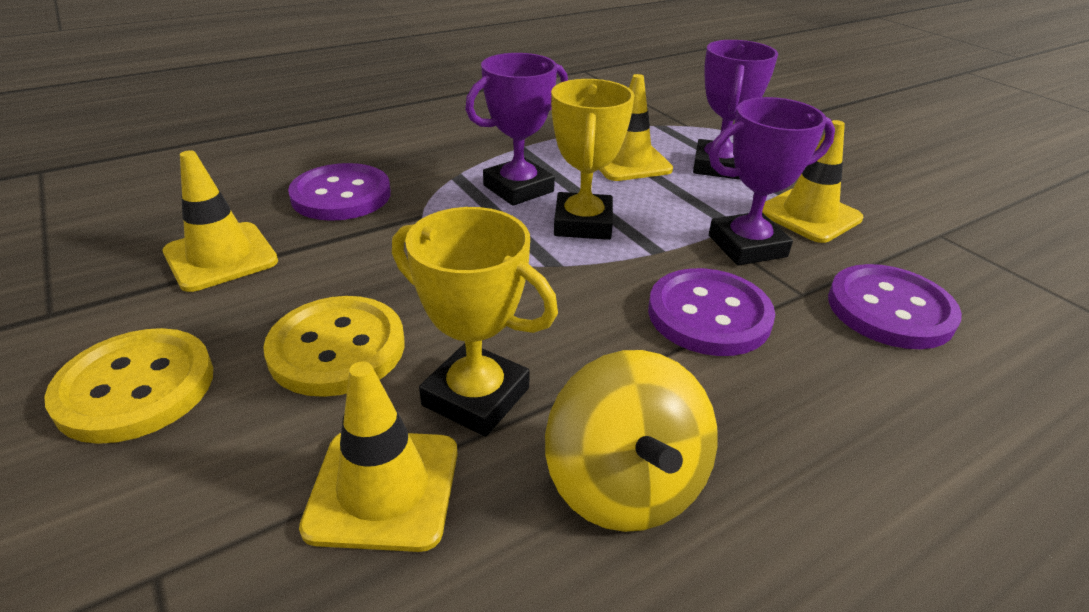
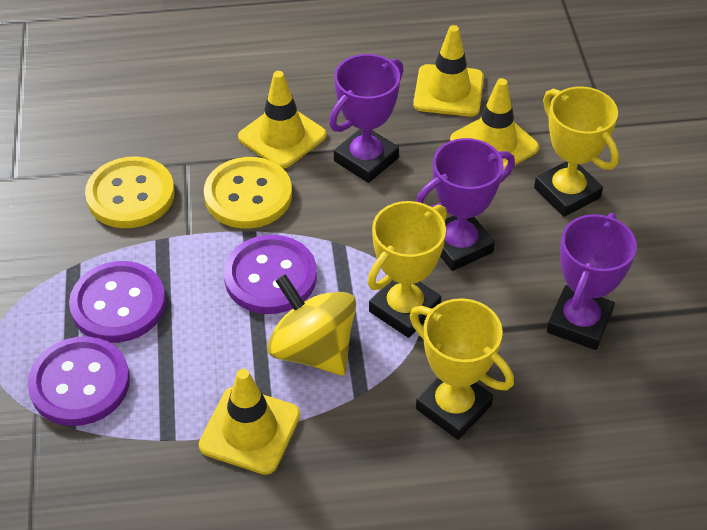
yellow trophy: 2 -> 3

